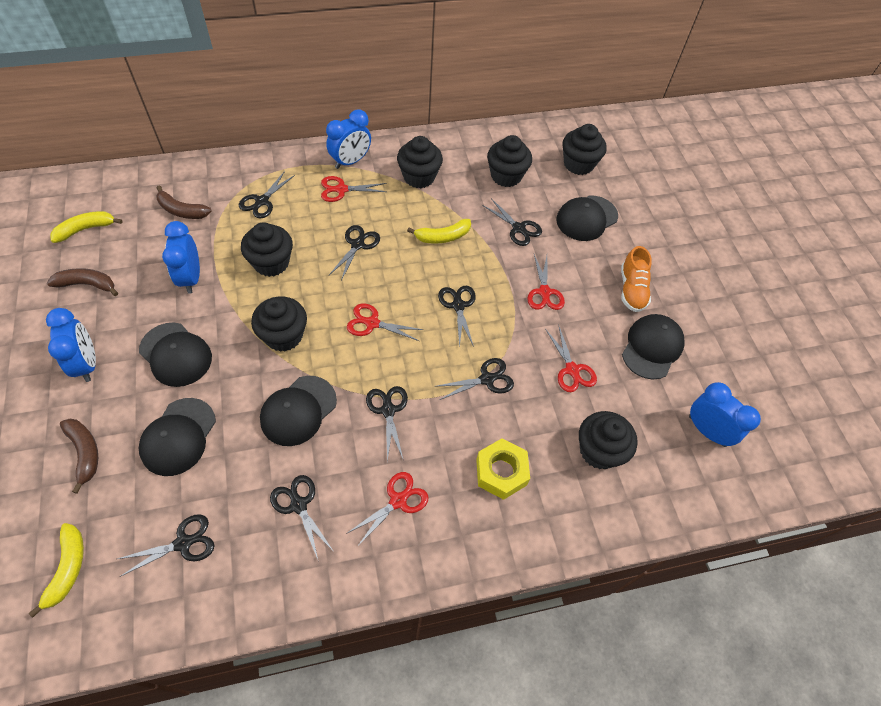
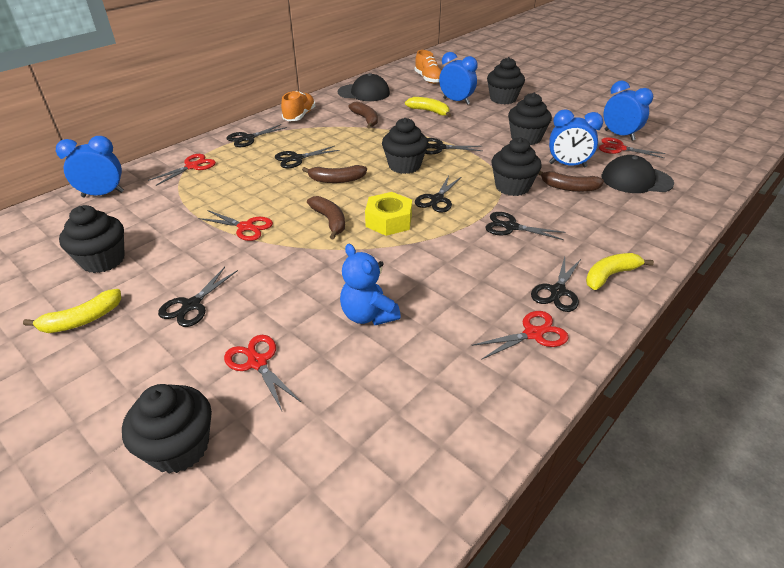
black cap: 5 -> 2
black scissors: 8 -> 7
blue teddy bear: 0 -> 1
brown banana: 3 -> 4
orange shoe: 1 -> 2

